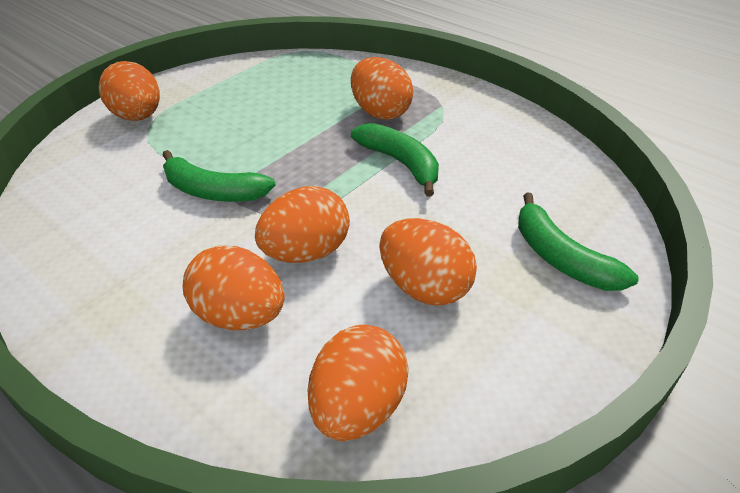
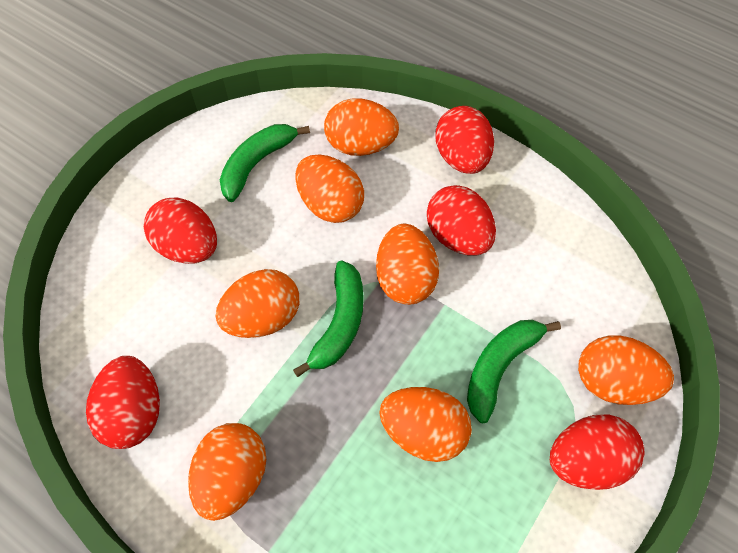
orange egg: 6 -> 7
red egg: 0 -> 5

